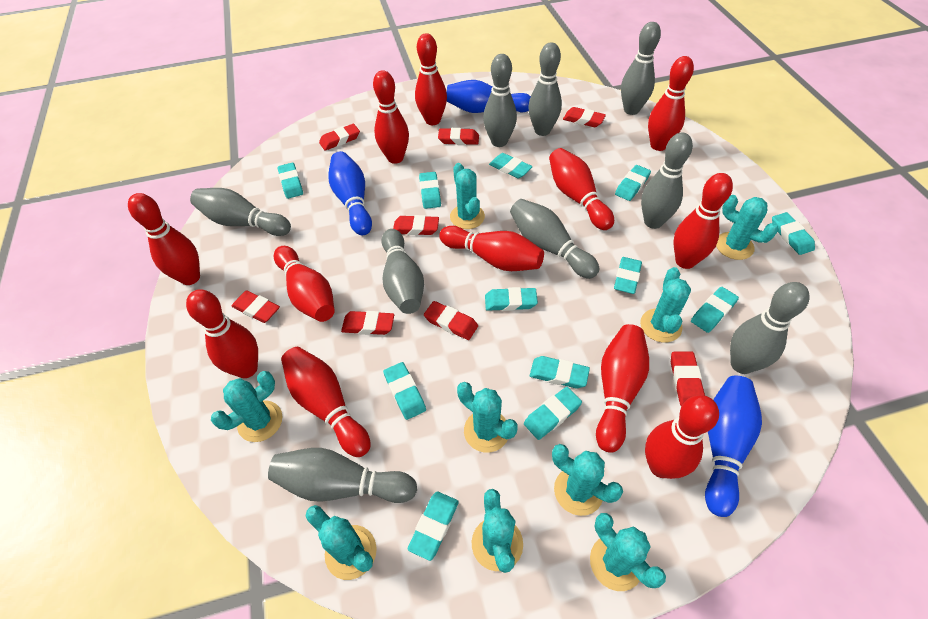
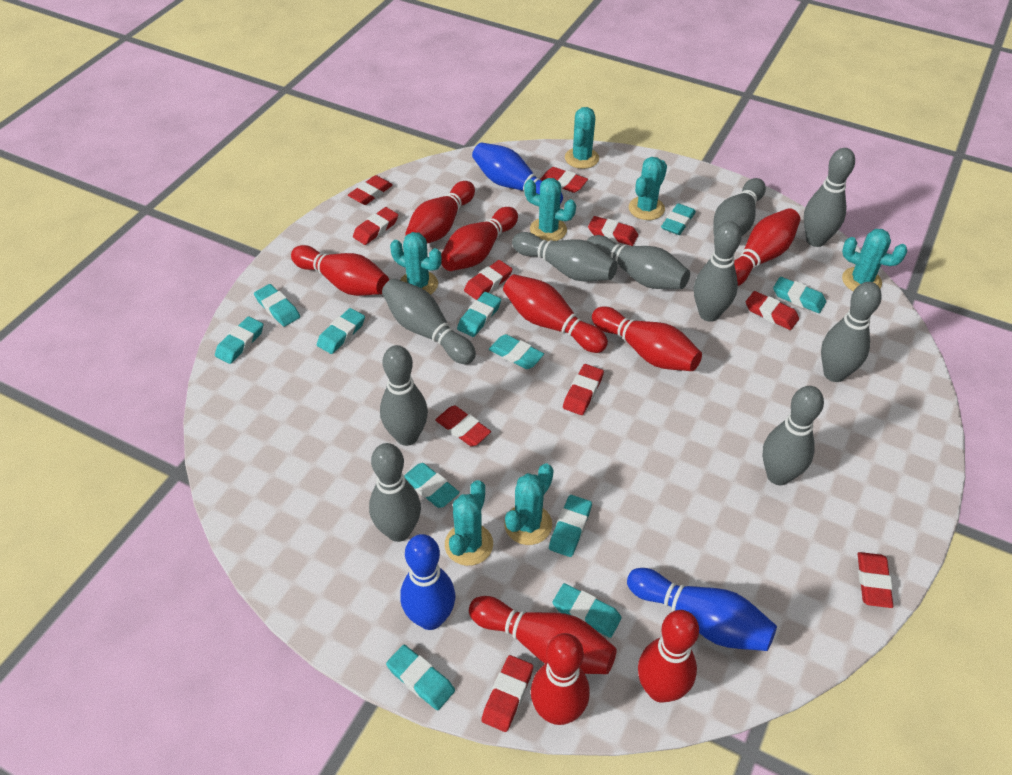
grey bowling pin: 9 -> 10
red bowling pin: 12 -> 9
red eraser: 8 -> 10
turquoise cactus: 9 -> 7
turquoise eraser: 12 -> 11

